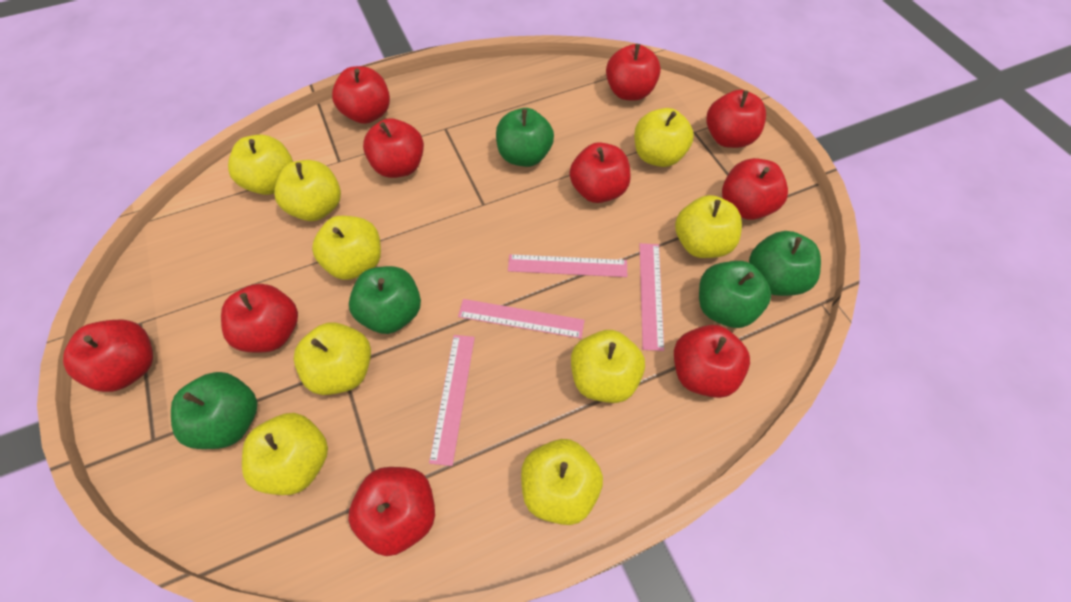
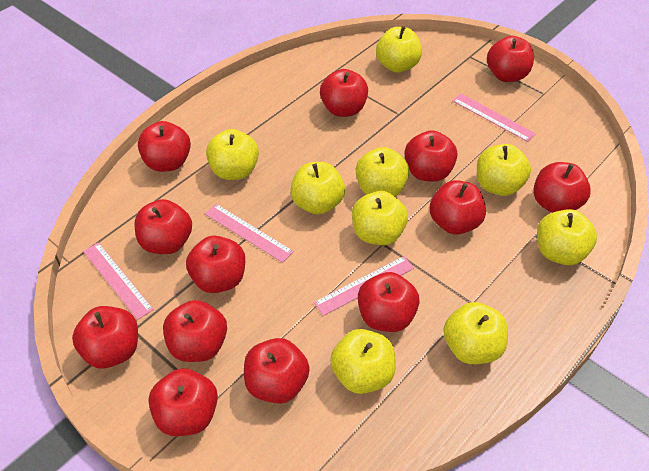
green apple: 5 -> 0
red apple: 10 -> 13

